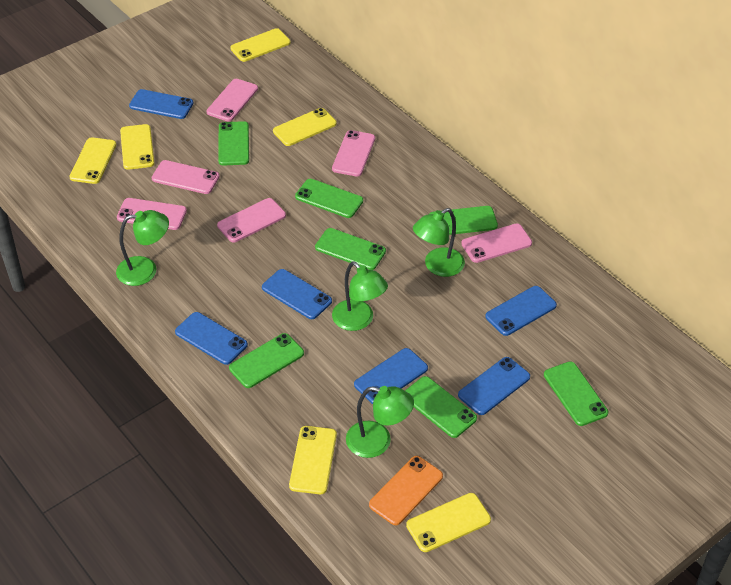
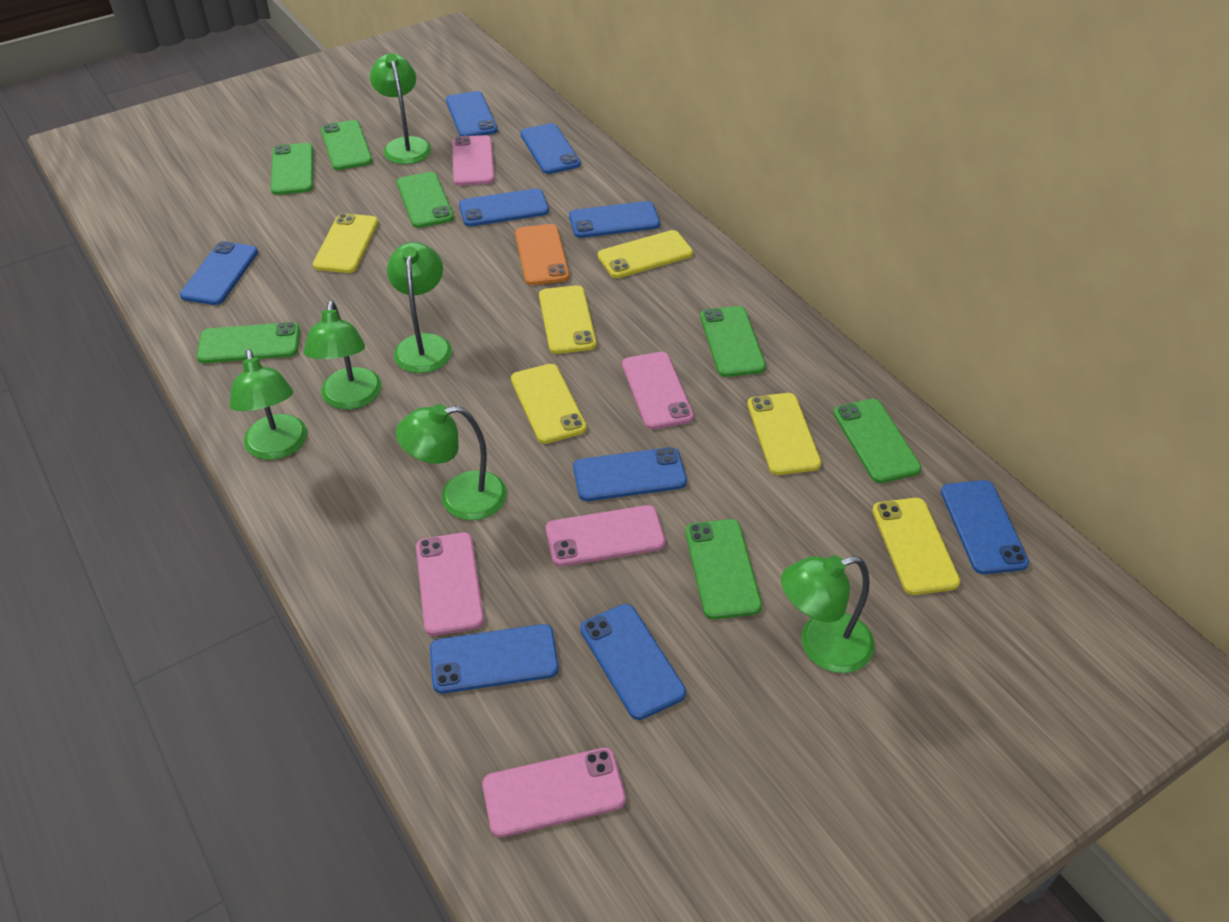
blue phone: 6 -> 9
green lamp: 4 -> 6
pink phone: 6 -> 5

